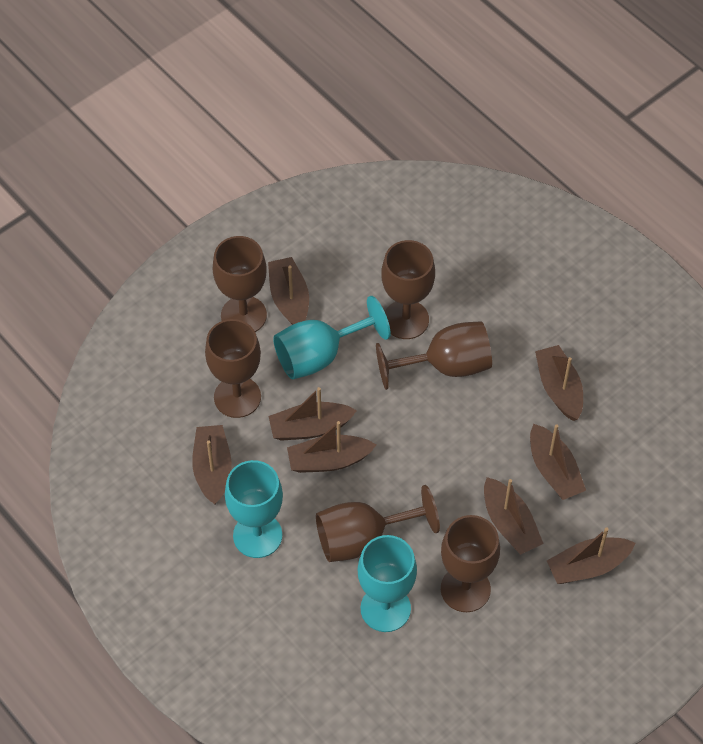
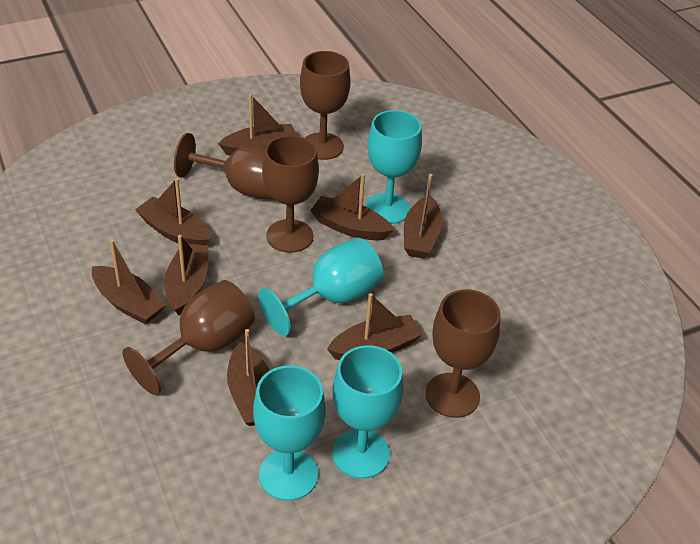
brown goblet: 6 -> 5
turquoise goblet: 3 -> 4

